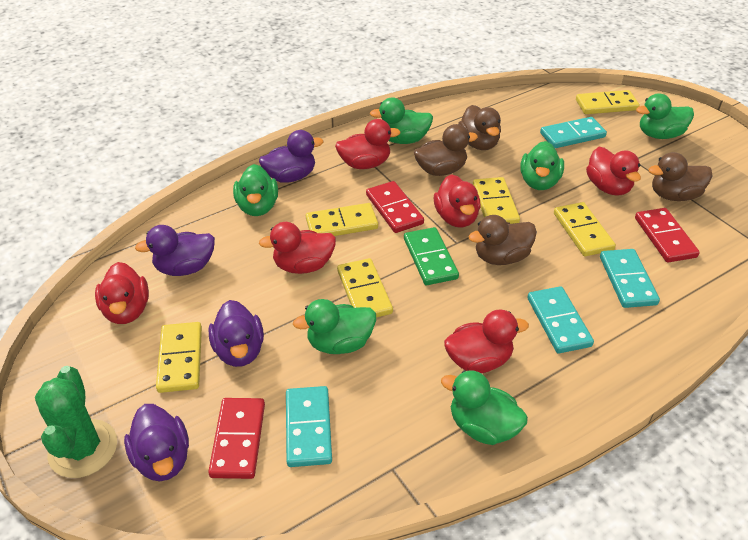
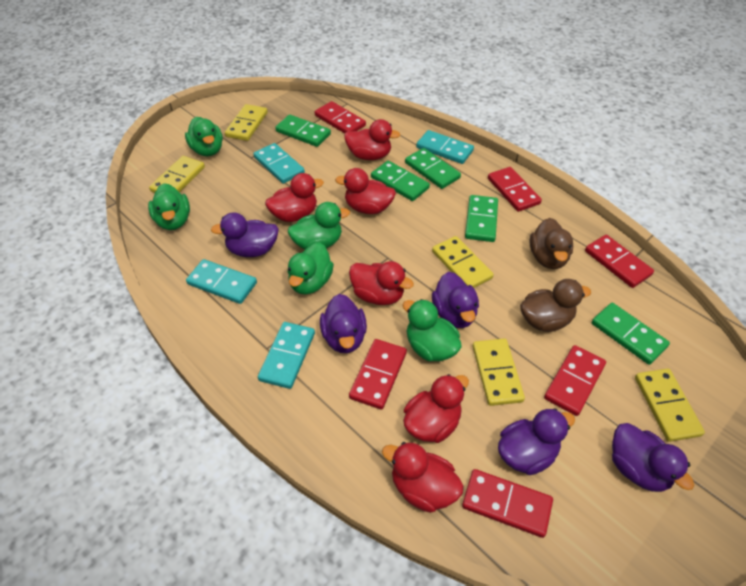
brown duck: 4 -> 2
green cactus: 1 -> 0
green domino: 1 -> 5
green duck: 6 -> 5
purple duck: 4 -> 5
red domino: 3 -> 6
yellow domino: 6 -> 5

